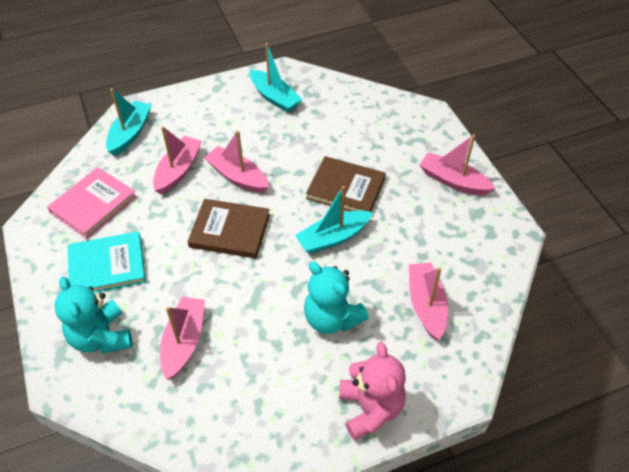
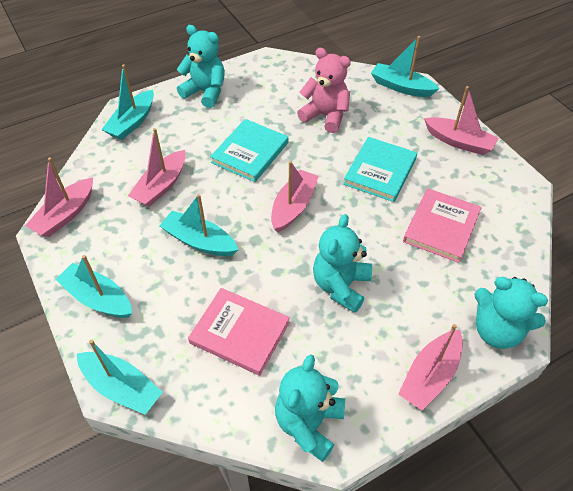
brown book: 2 -> 0
pink book: 1 -> 2
turquoise boat: 3 -> 5
turquoise book: 1 -> 2
turquoise teddy bear: 2 -> 4

